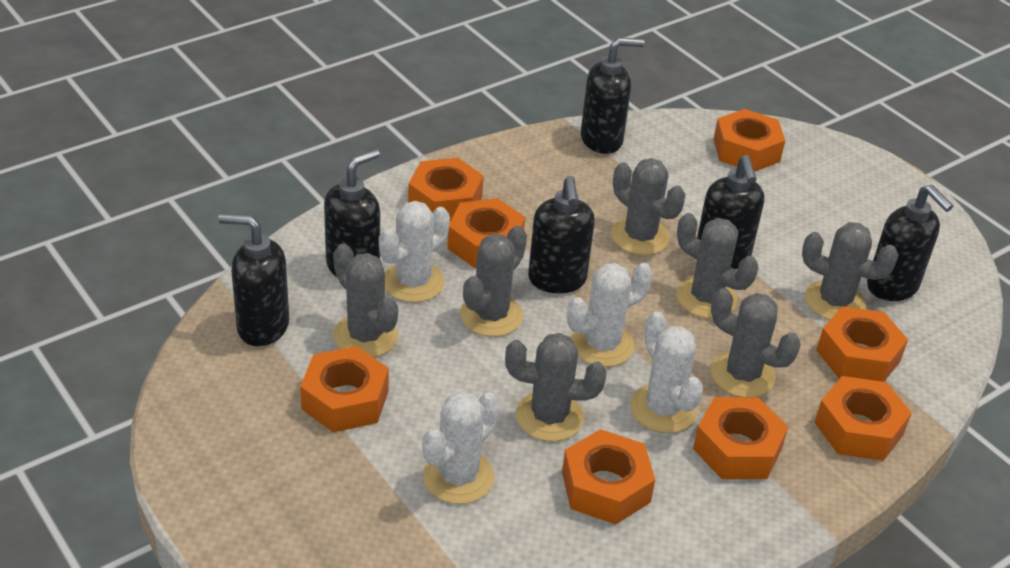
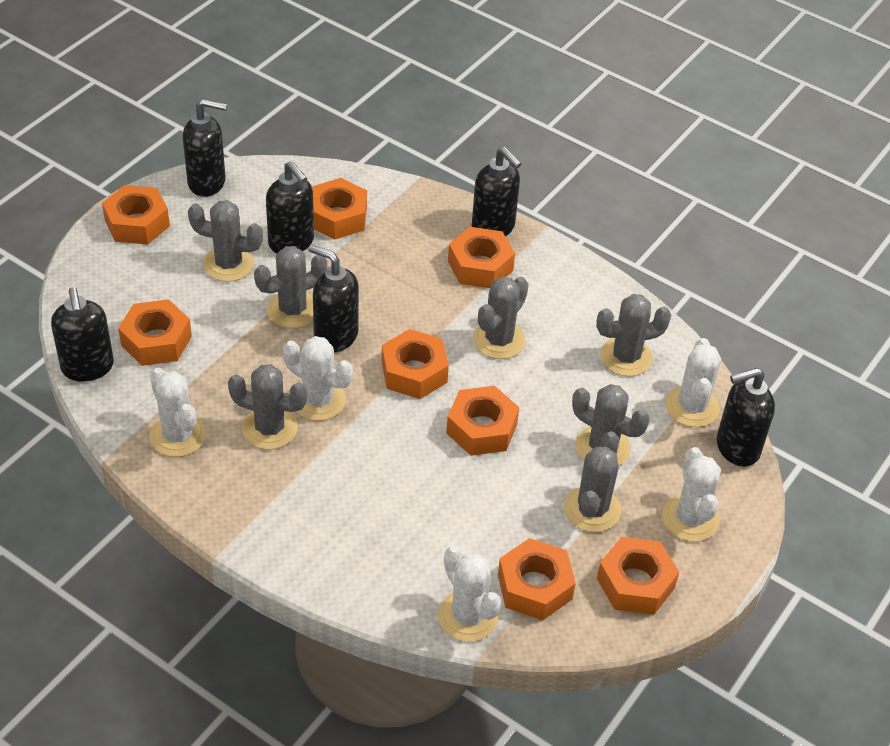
white cactus: 4 -> 5

